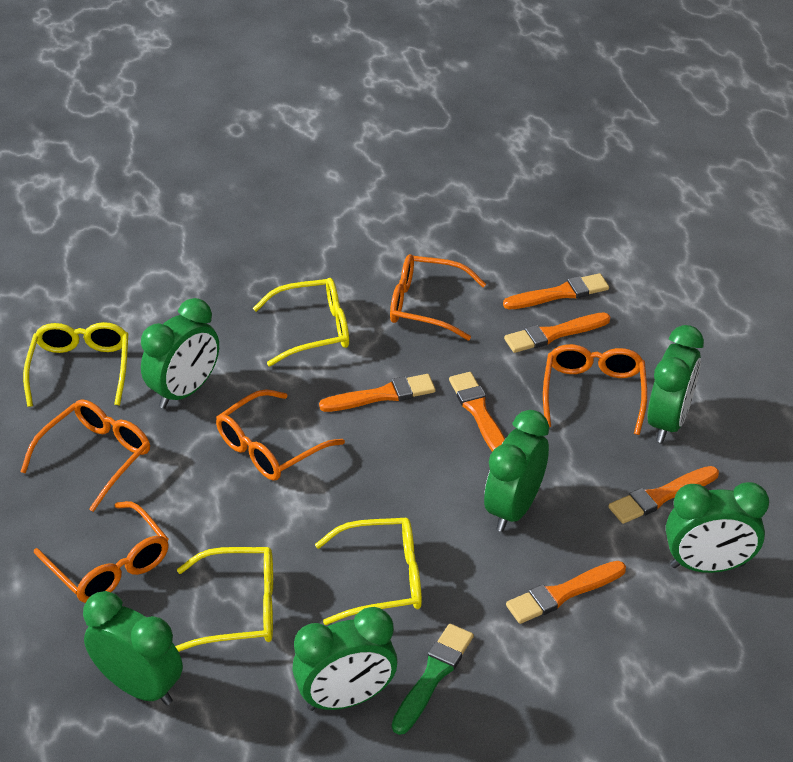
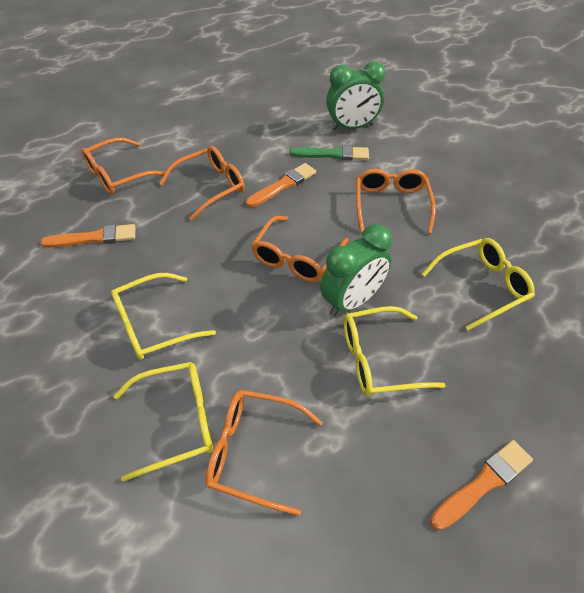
green clock: 6 -> 2
orange brush: 6 -> 3

